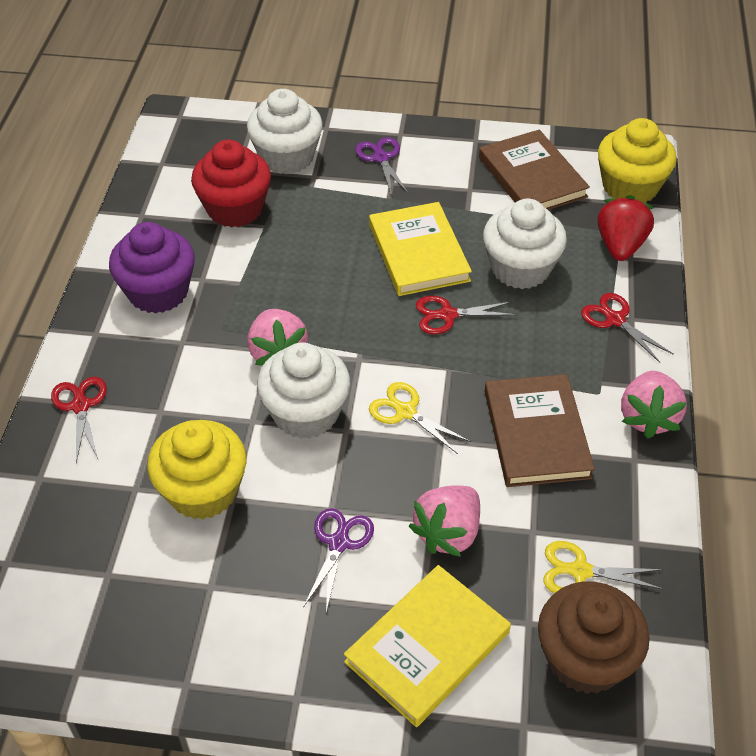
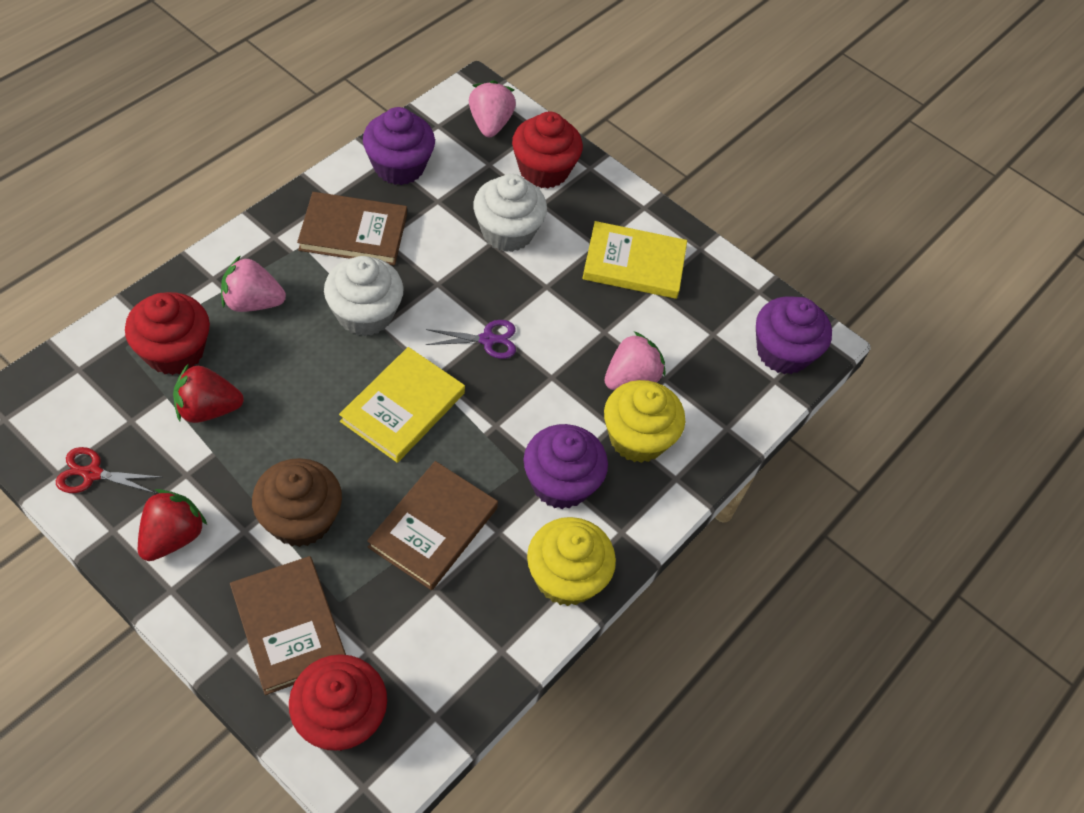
brown book: 2 -> 3
purple cupcake: 1 -> 3
purple scissors: 2 -> 1
red cupcake: 1 -> 3
red scissors: 3 -> 1
red strawberry: 1 -> 2
white cupcake: 3 -> 2
yellow scissors: 2 -> 0

